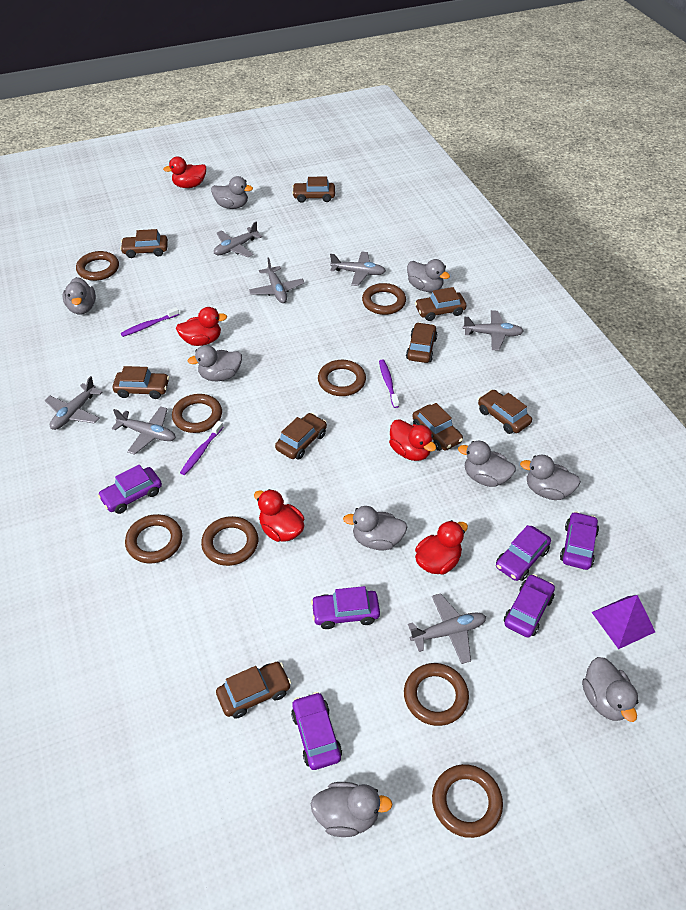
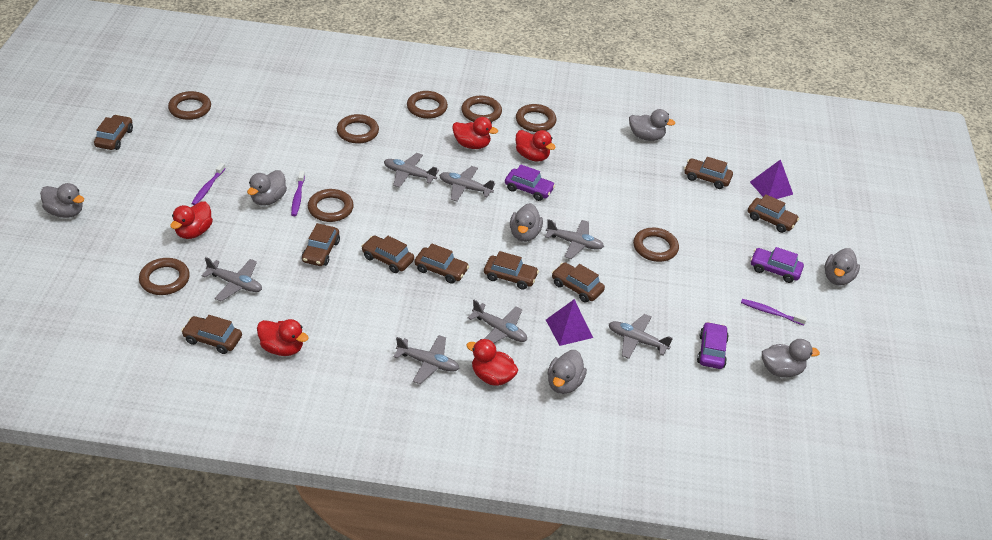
grey duck: 9 -> 7
purple car: 6 -> 3
purple pyramid: 1 -> 2

